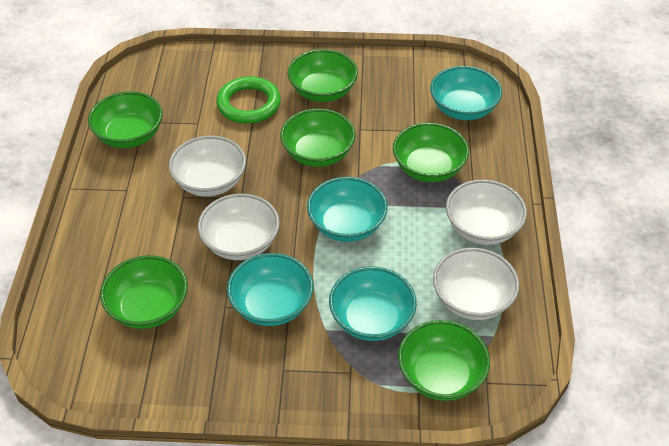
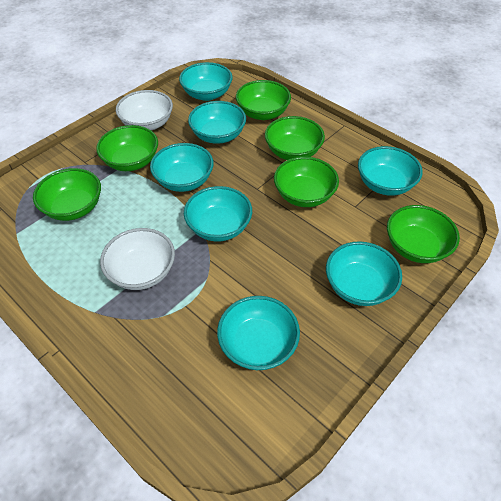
green ring: 1 -> 0
turquoise bowl: 4 -> 7
white bowl: 4 -> 2

